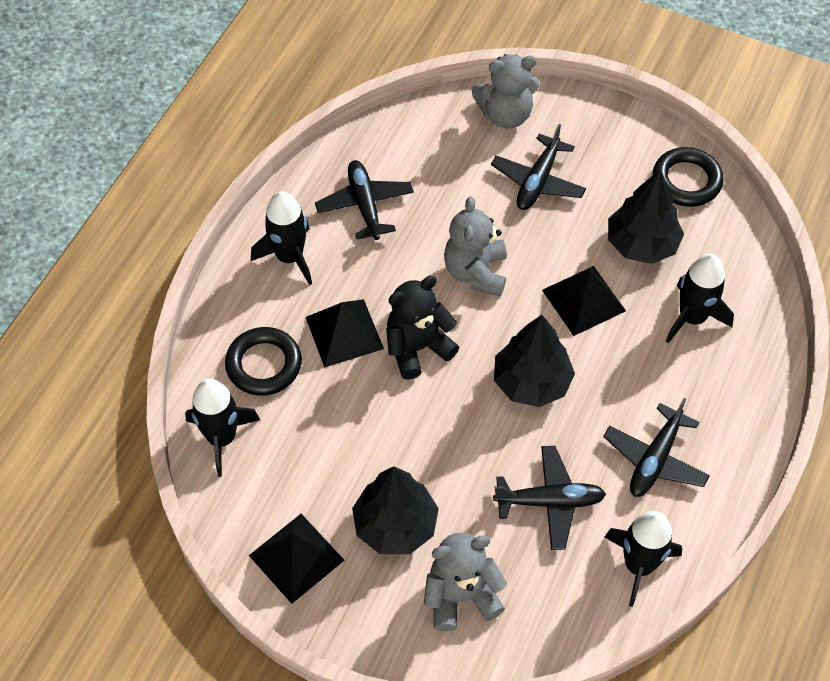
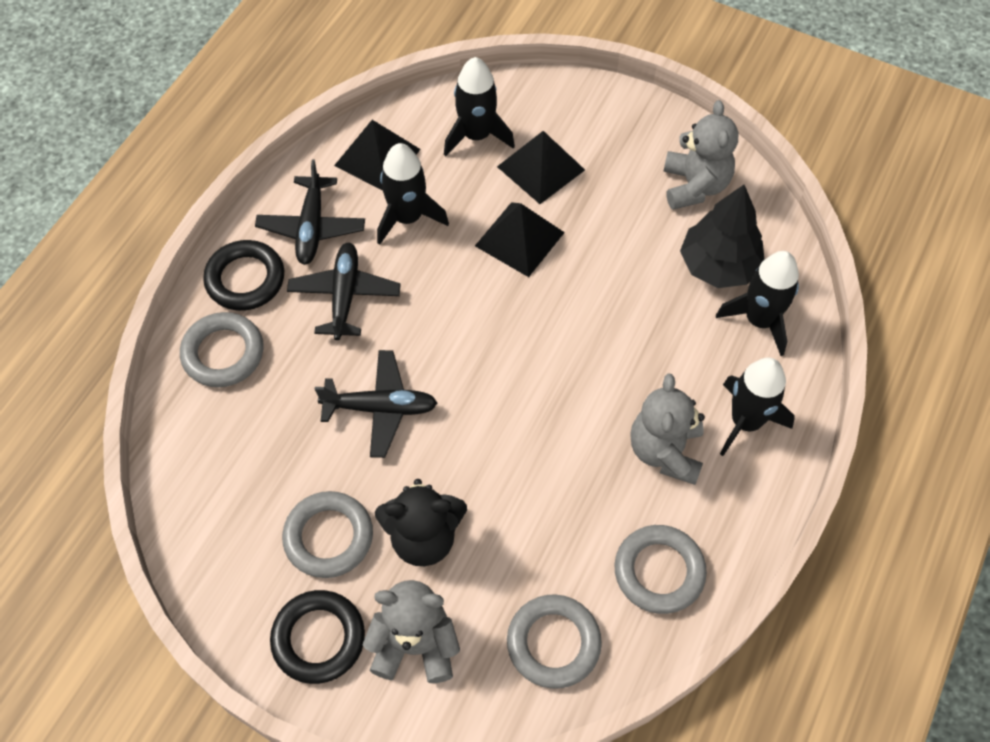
black plane: 4 -> 3
black tree: 3 -> 1
grey ring: 0 -> 4

